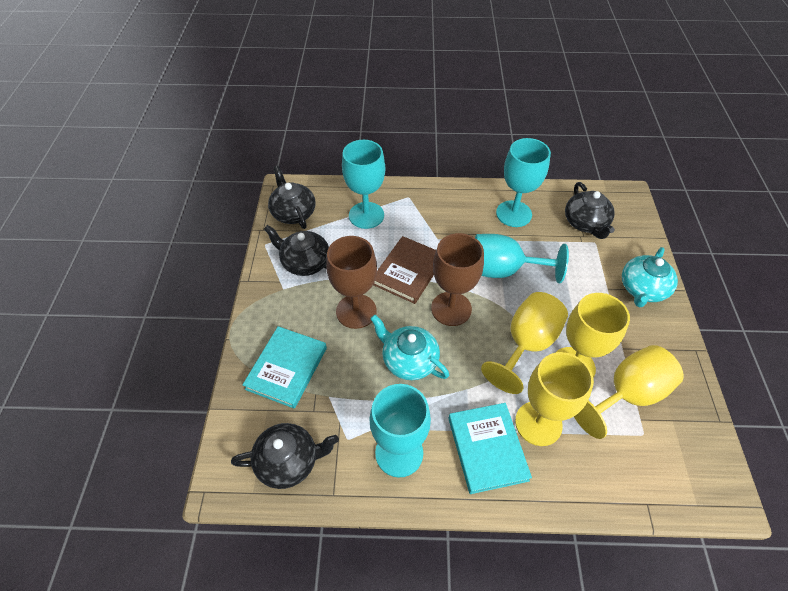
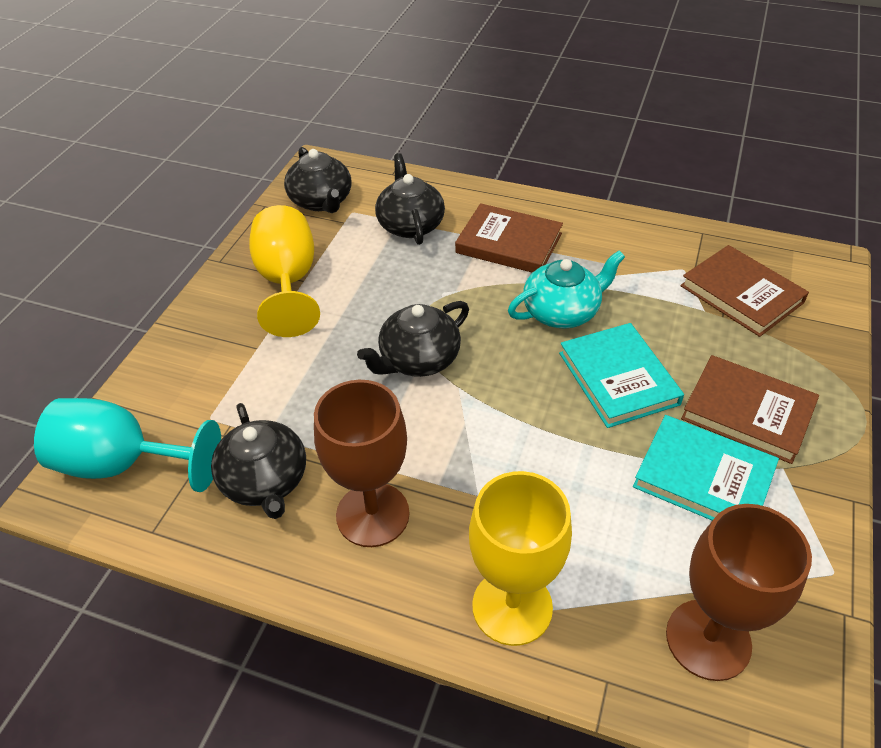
brown book: 1 -> 3
turquoise goblet: 4 -> 1
turquoise teapot: 2 -> 1
yellow goblet: 4 -> 2

